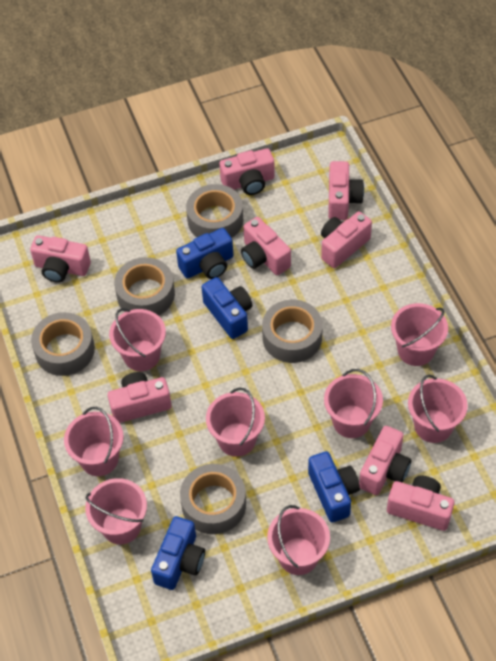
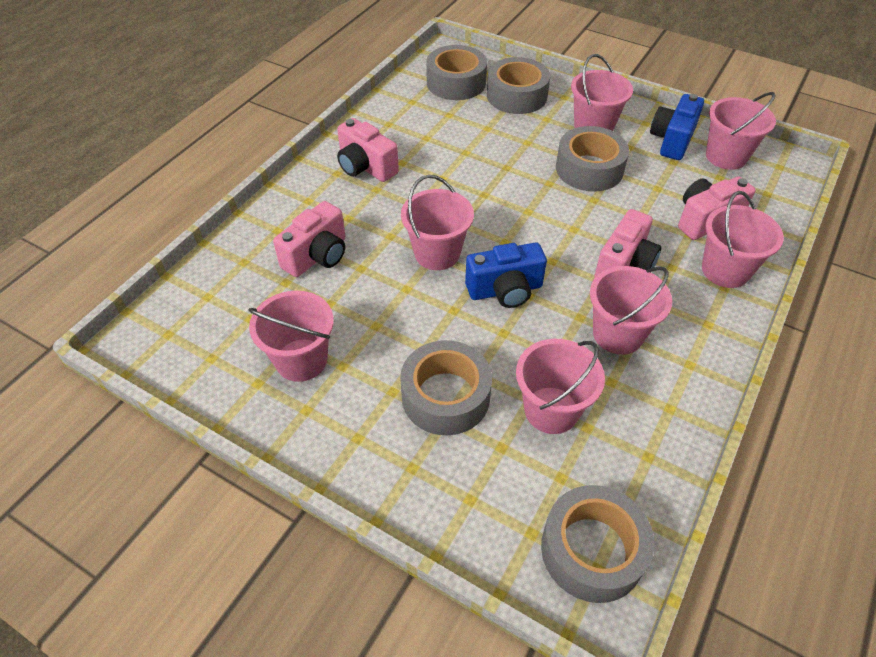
blue camera: 4 -> 2
pink bucket: 8 -> 7
pink camera: 8 -> 4

